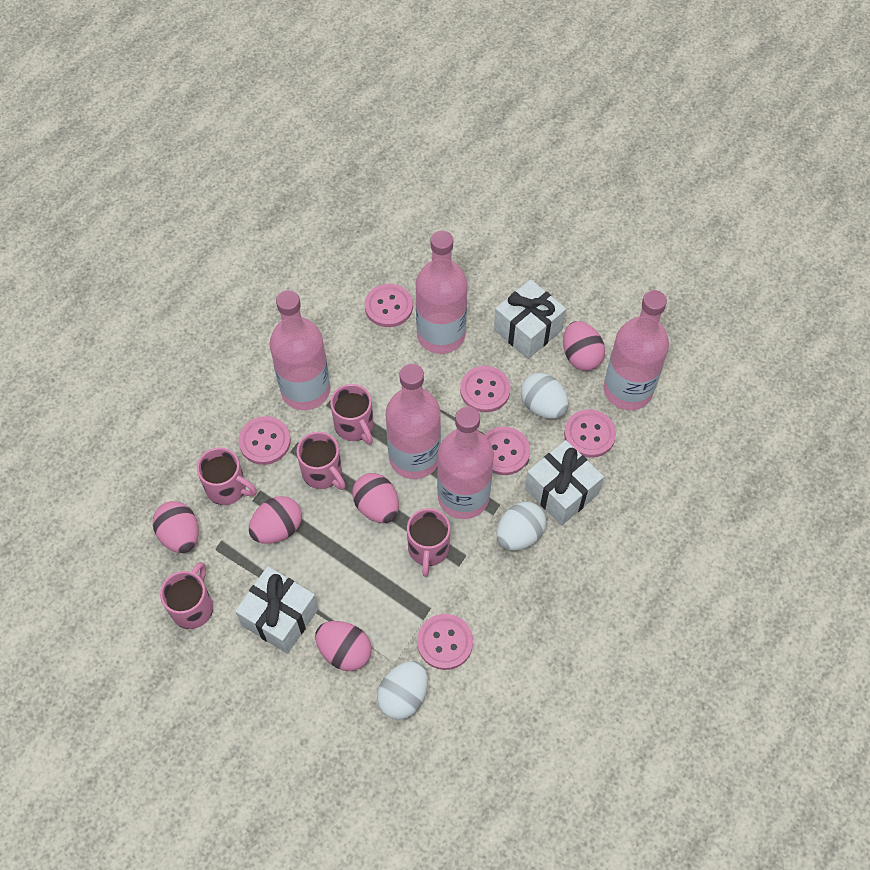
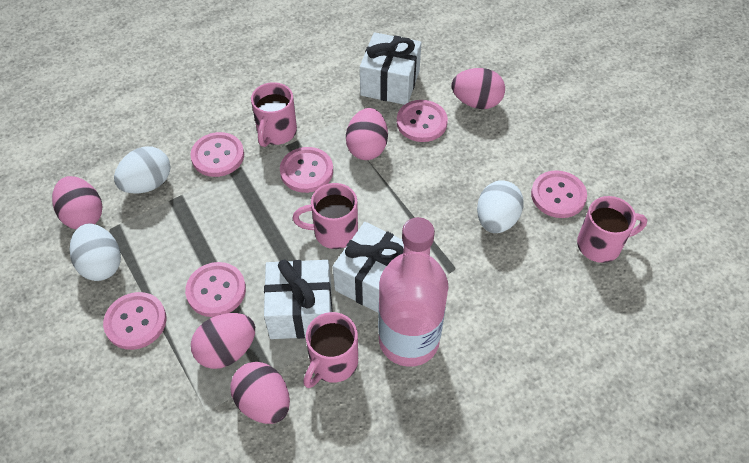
pink bottle: 5 -> 1
pink mug: 5 -> 4

